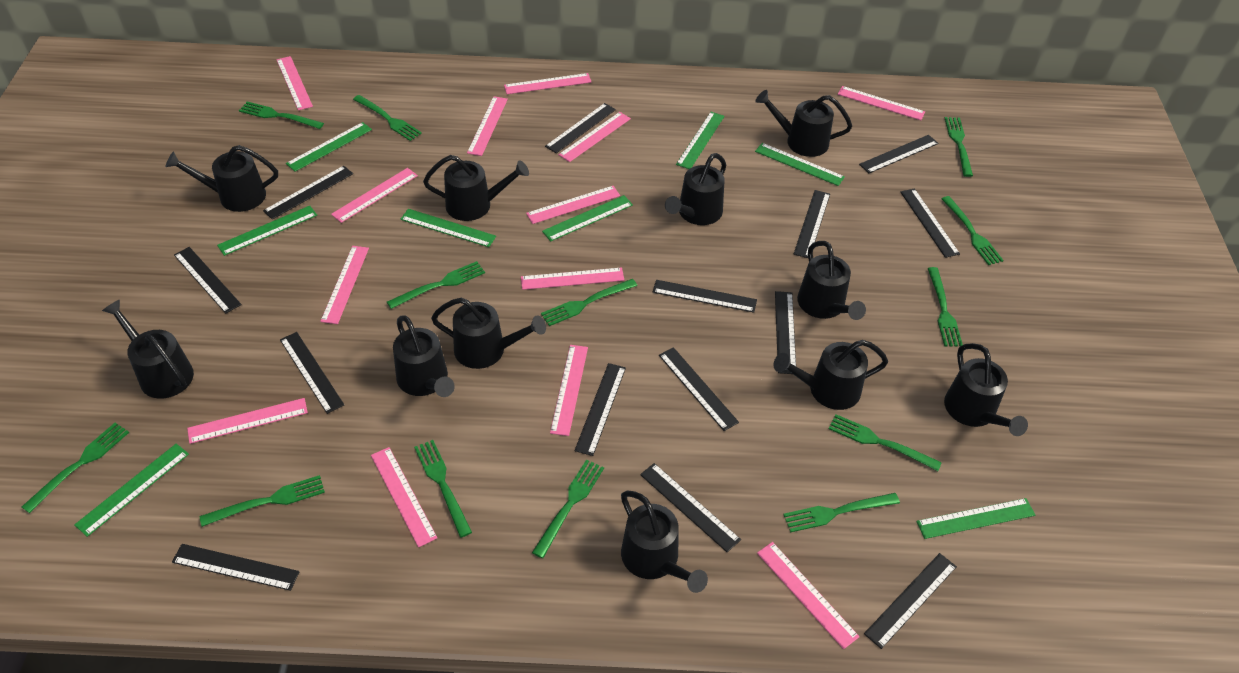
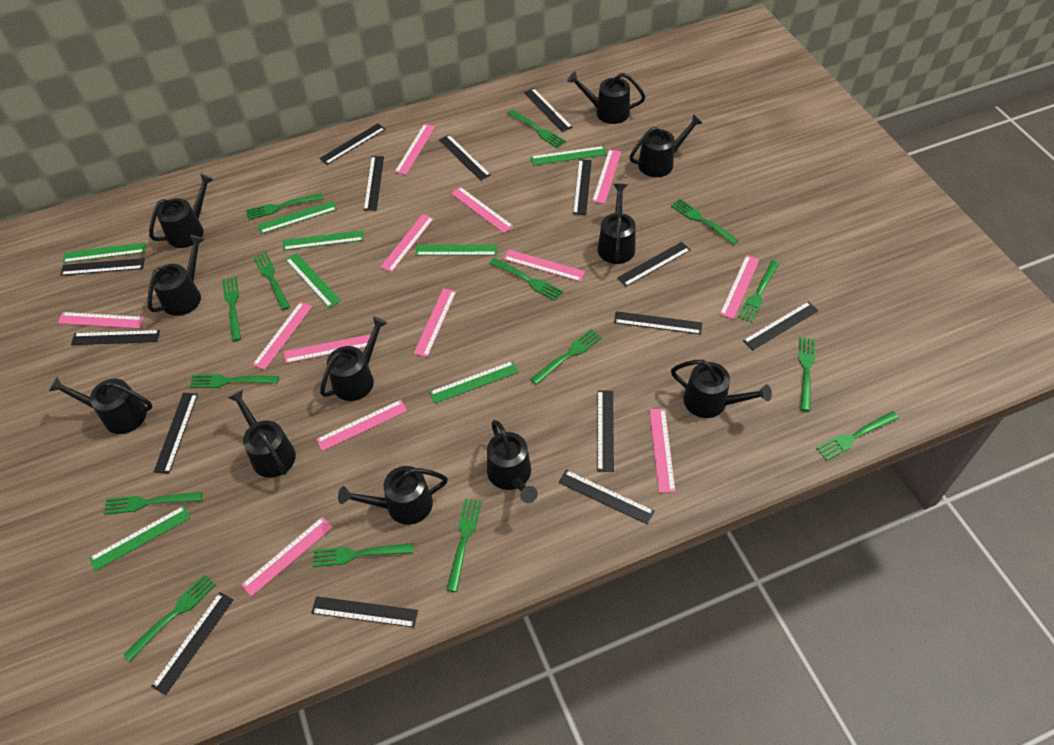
black ruler: 14 -> 15
green fork: 13 -> 15

